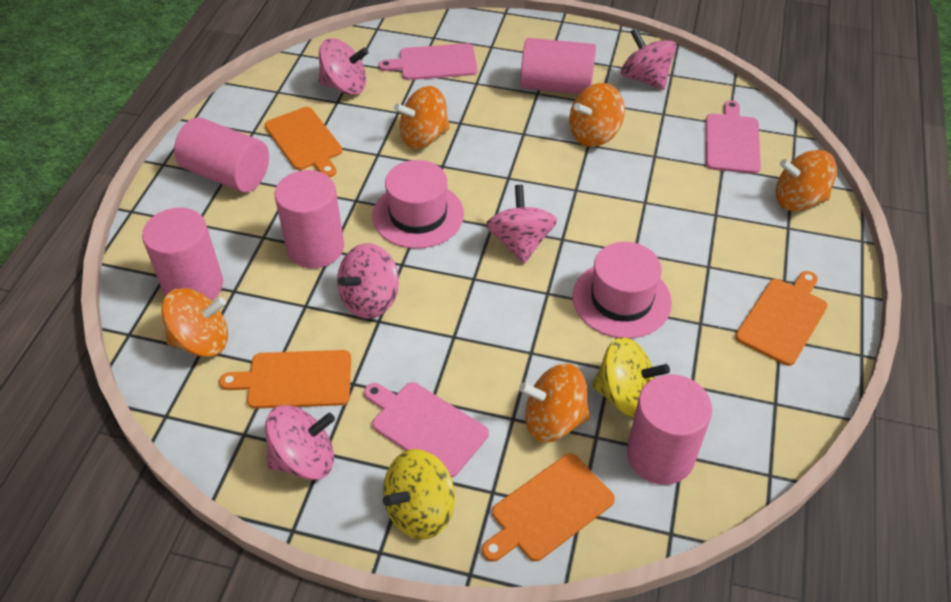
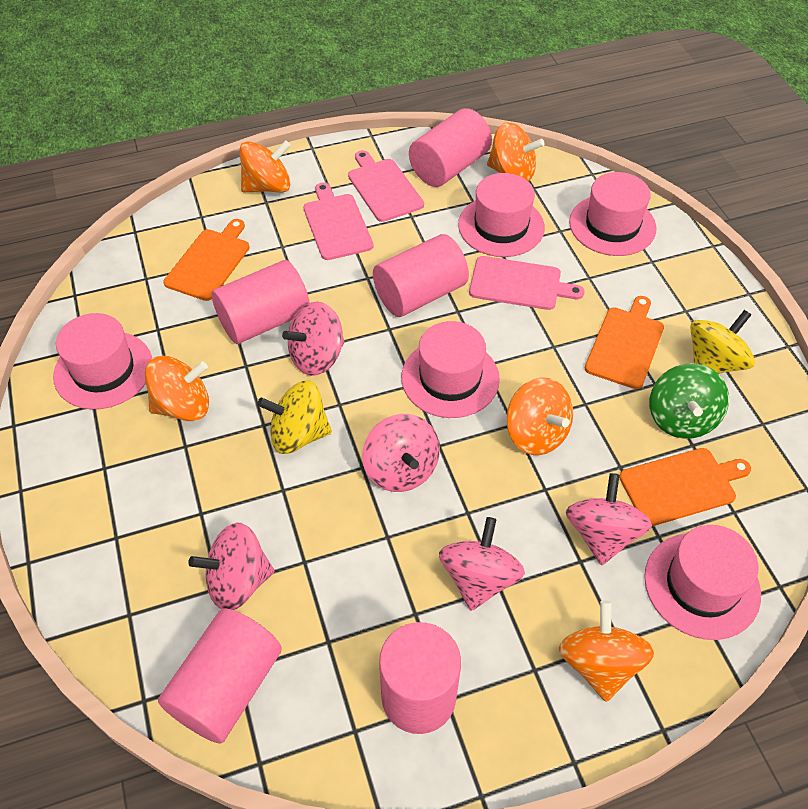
green spinning top: 0 -> 1
orange cutting board: 4 -> 3
pink hat: 2 -> 5

